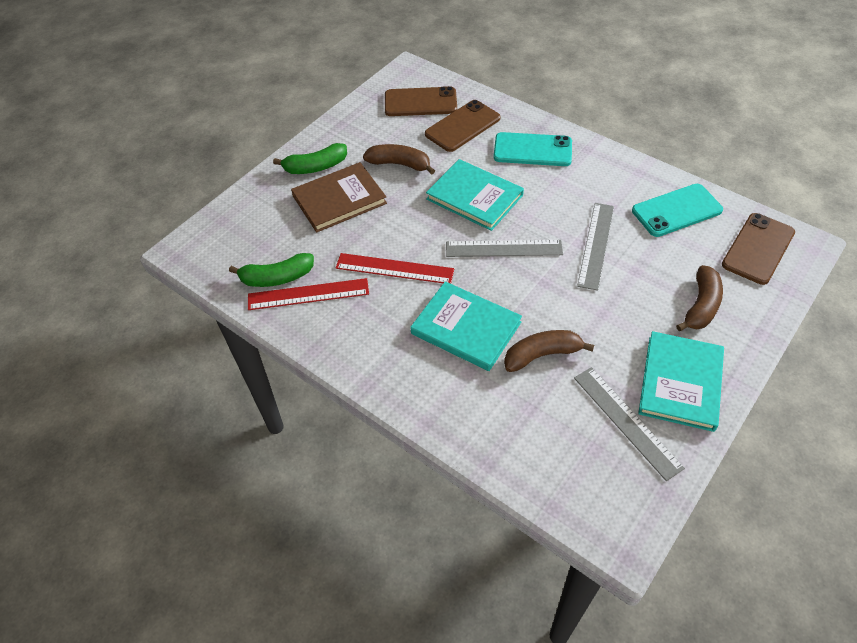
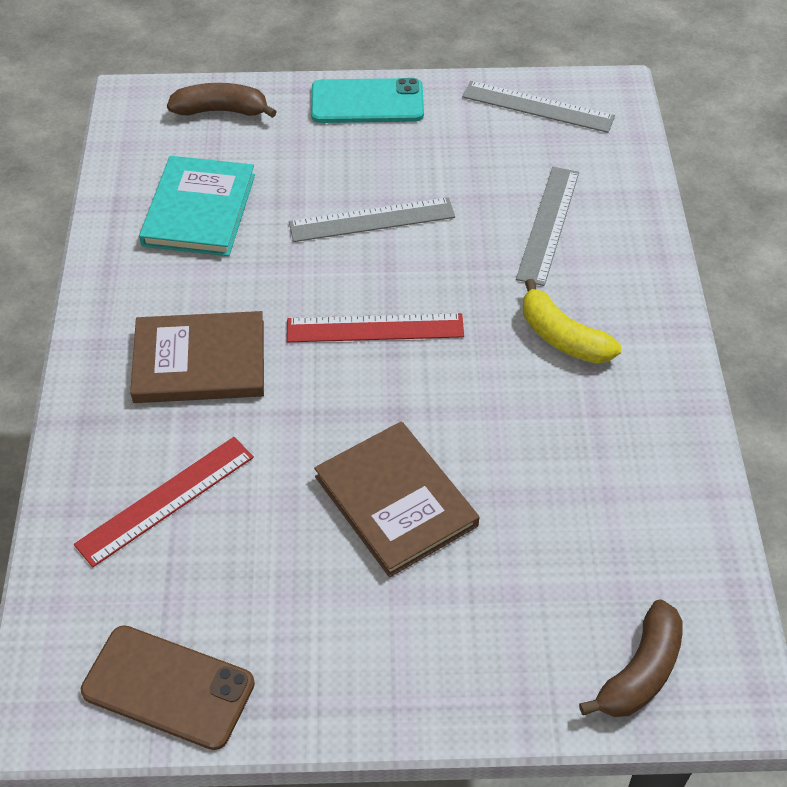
brown banana: 3 -> 2
brown book: 1 -> 2
brown phone: 3 -> 1
green banana: 2 -> 0
turquoise book: 3 -> 1
turquoise phone: 2 -> 1
yellow banana: 0 -> 1

